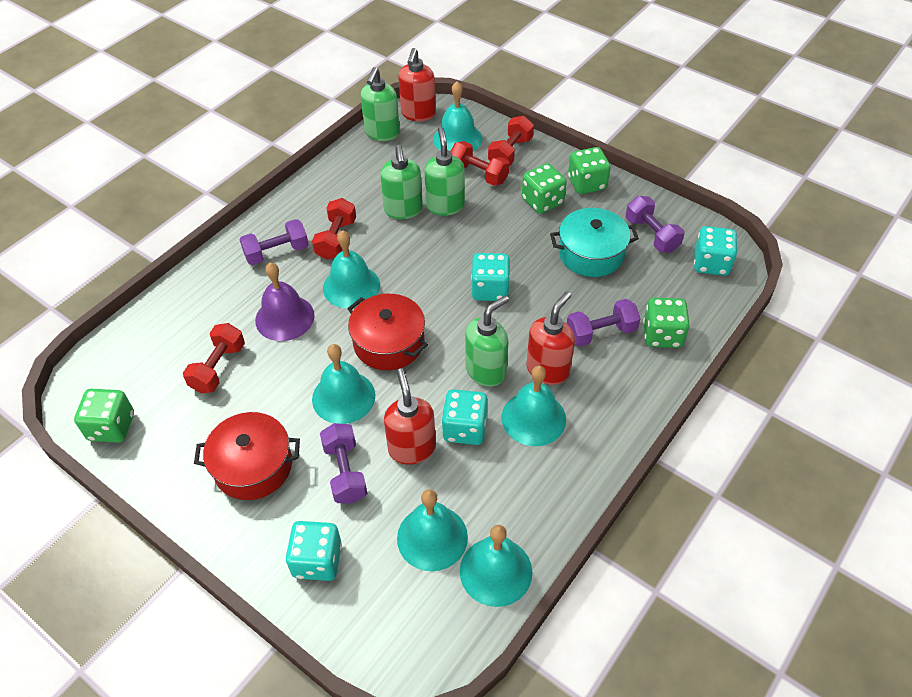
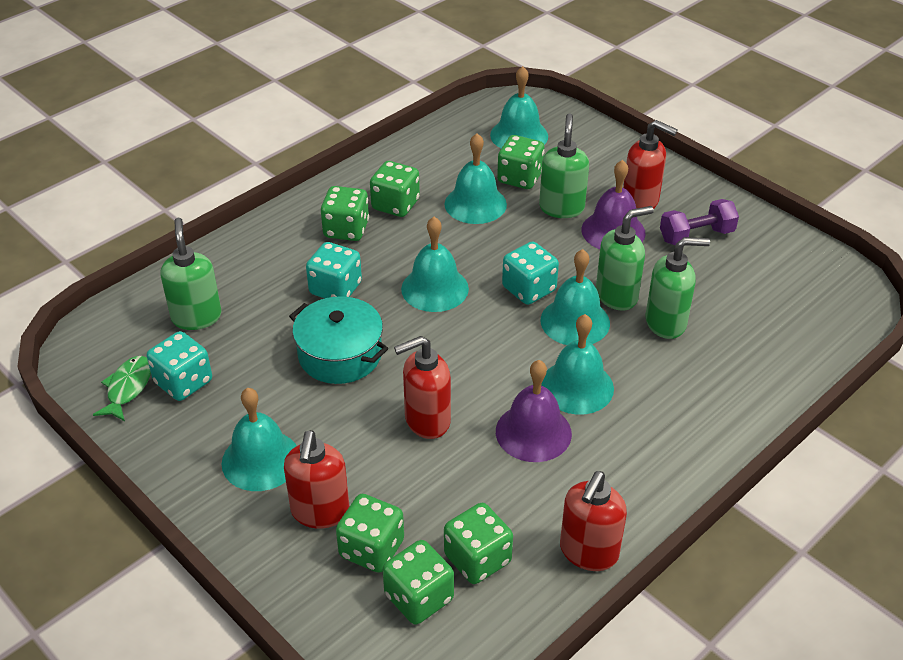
green dice: 4 -> 6
green fish: 0 -> 1
purple bell: 1 -> 2
purple dumbbell: 4 -> 1
red dumbbell: 4 -> 0
red pot: 2 -> 0
red soap dispenser: 3 -> 4
turquoise dice: 4 -> 3

